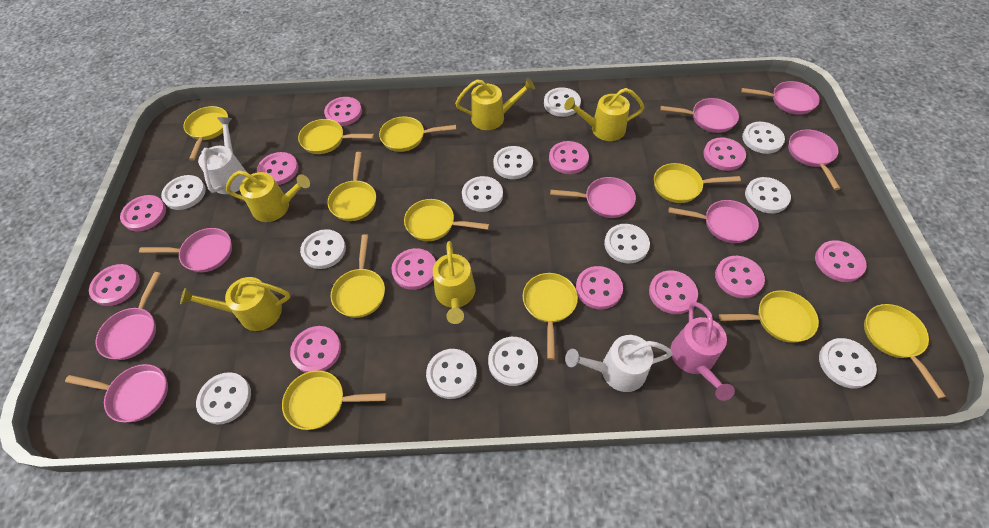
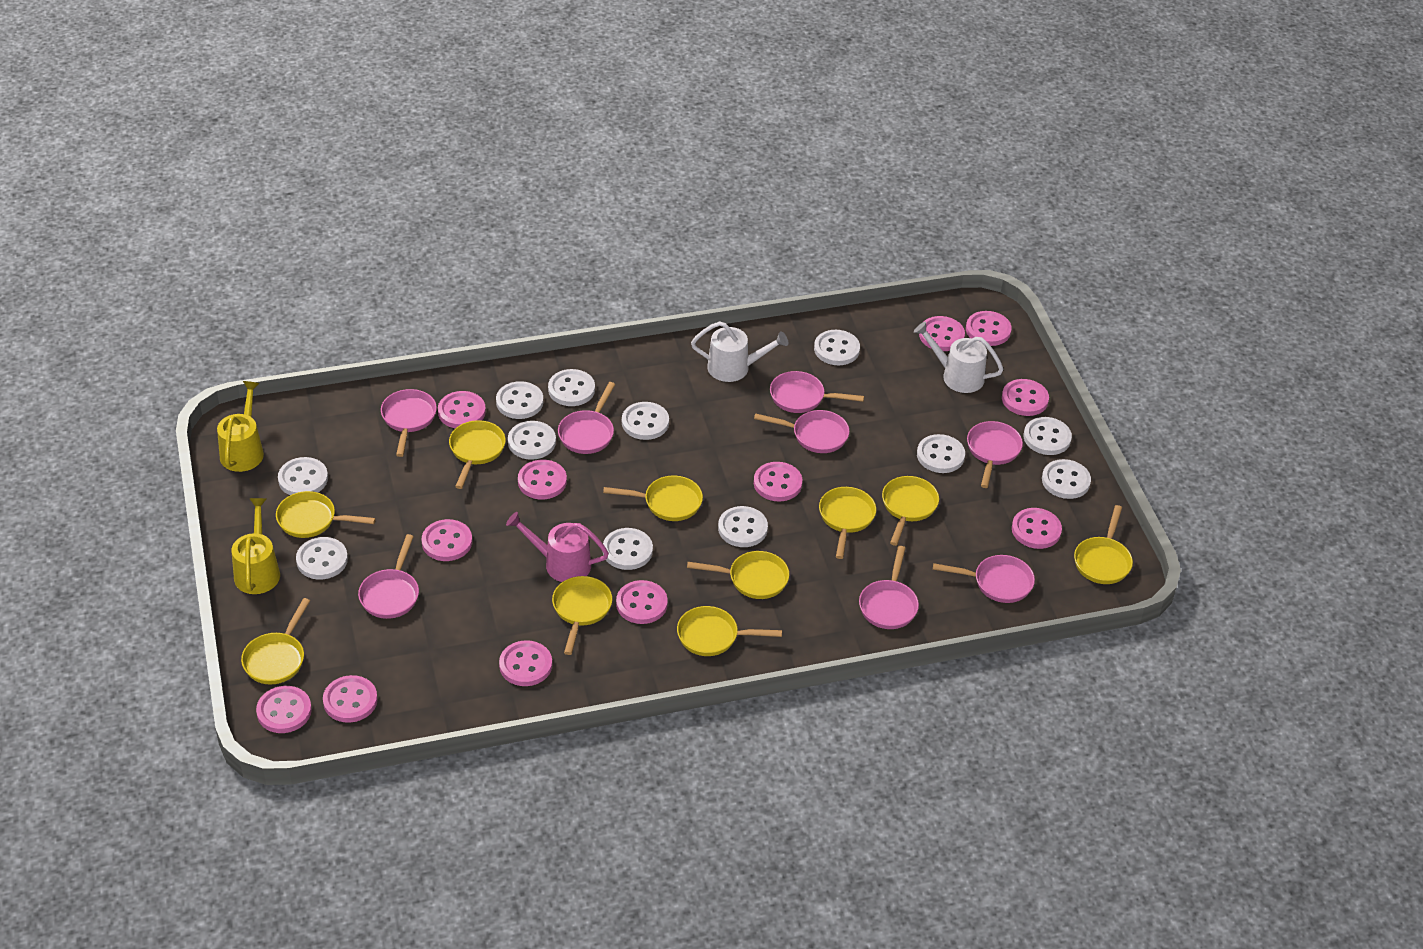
yellow pan: 11 -> 10
yellow watering can: 5 -> 2

